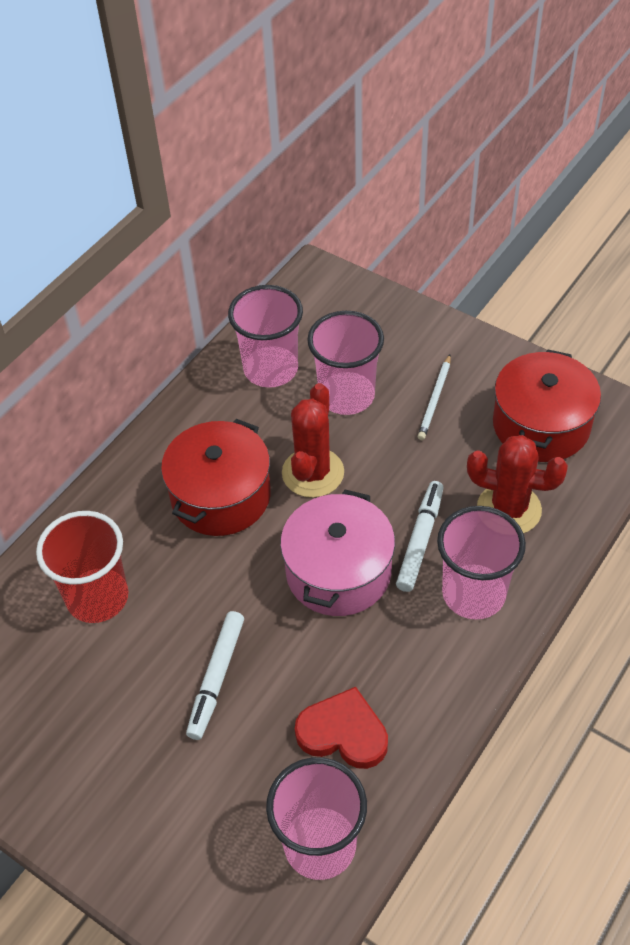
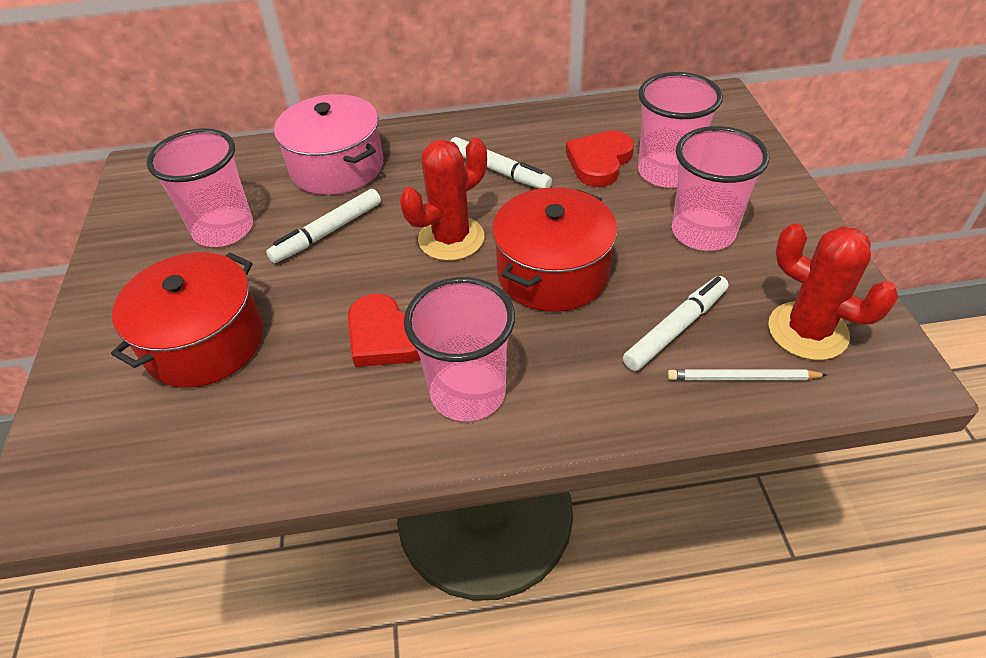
red cup: 1 -> 0
red heart: 1 -> 2
white marker: 2 -> 3

